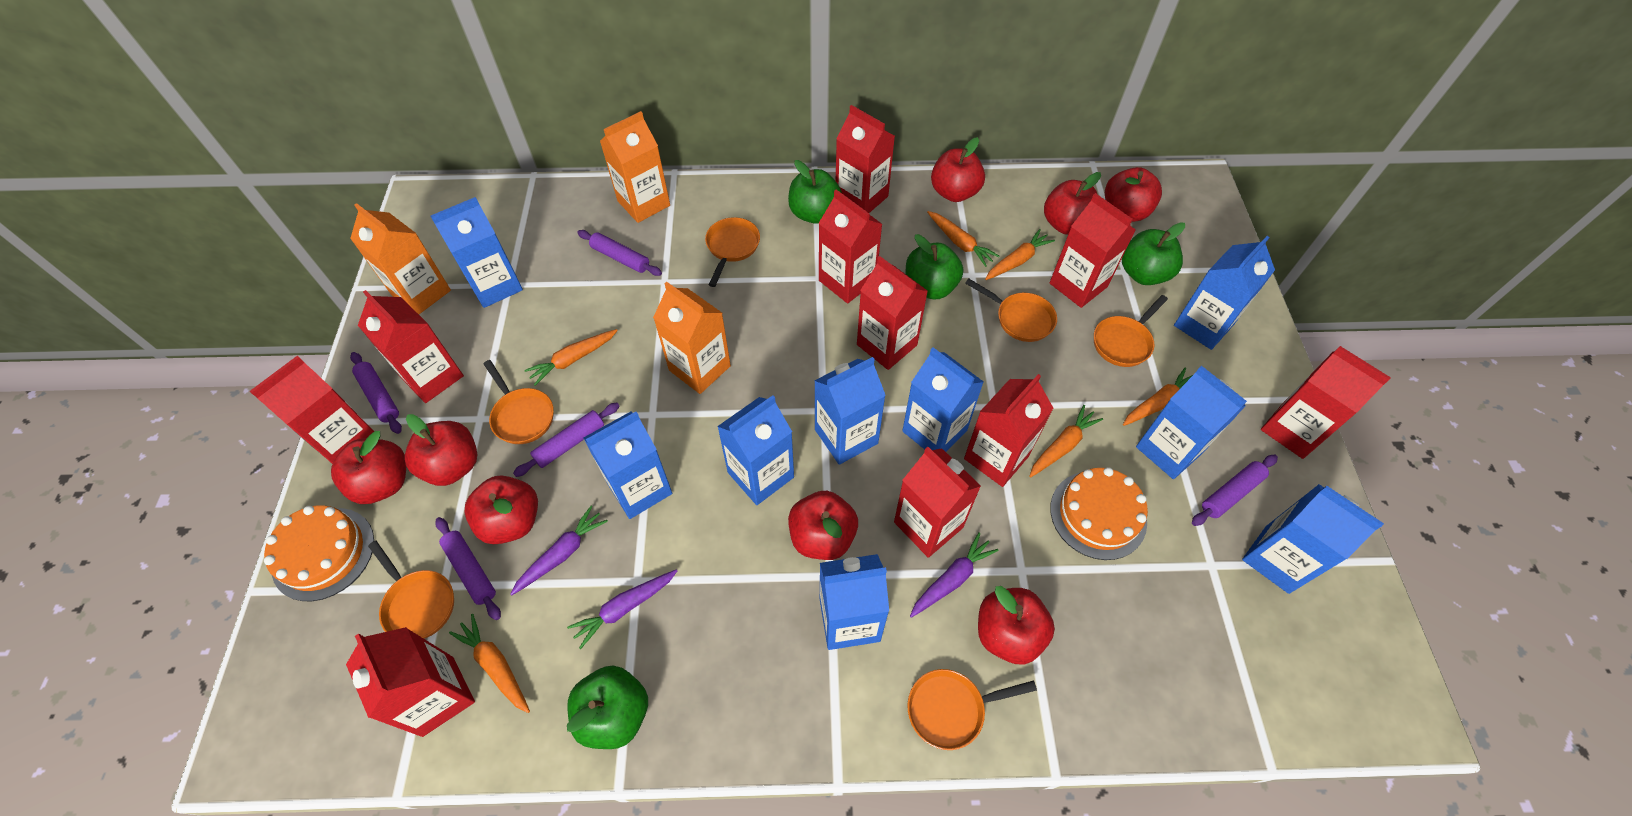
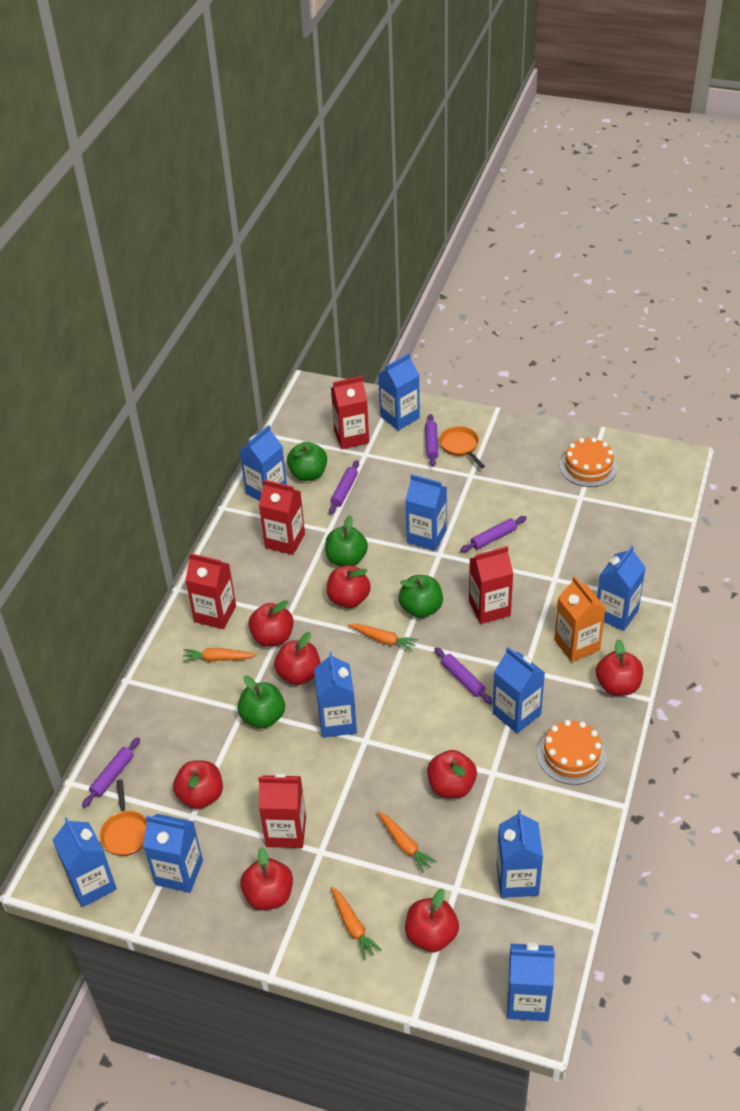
blue carton: 9 -> 10
orange carrot: 6 -> 4
orange carton: 3 -> 1
orange pan: 6 -> 2
purple carrot: 3 -> 0
red carton: 10 -> 5

